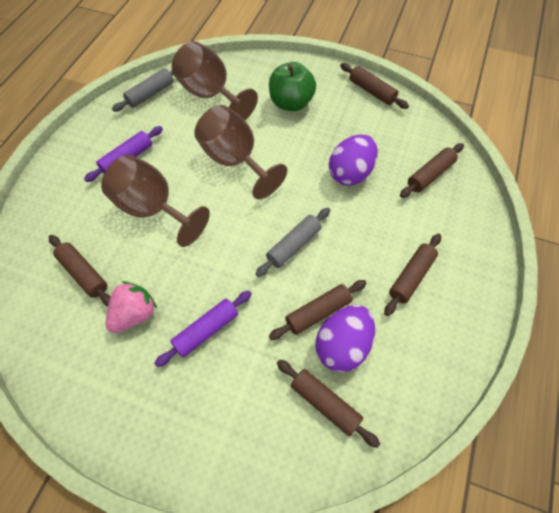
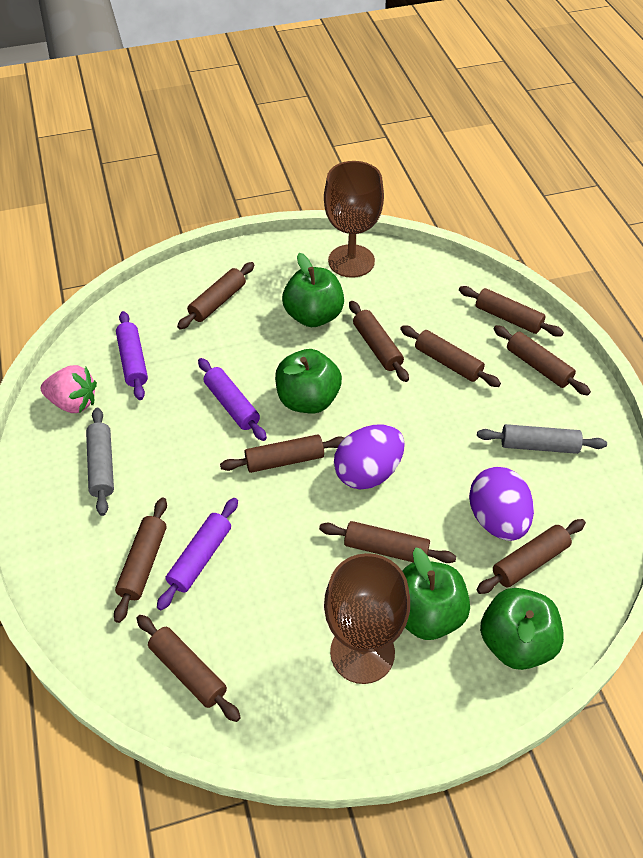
brown goblet: 3 -> 2
brown rolling pin: 6 -> 10
green apple: 1 -> 4
purple rolling pin: 2 -> 3

